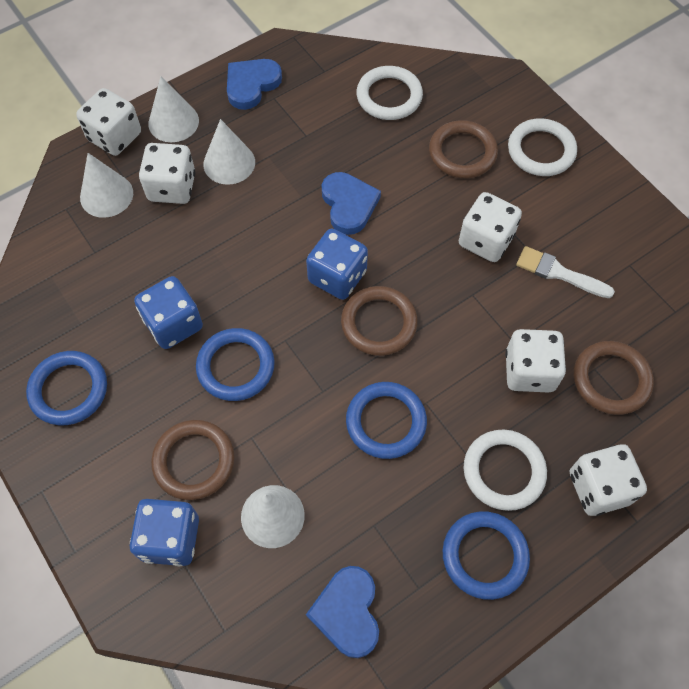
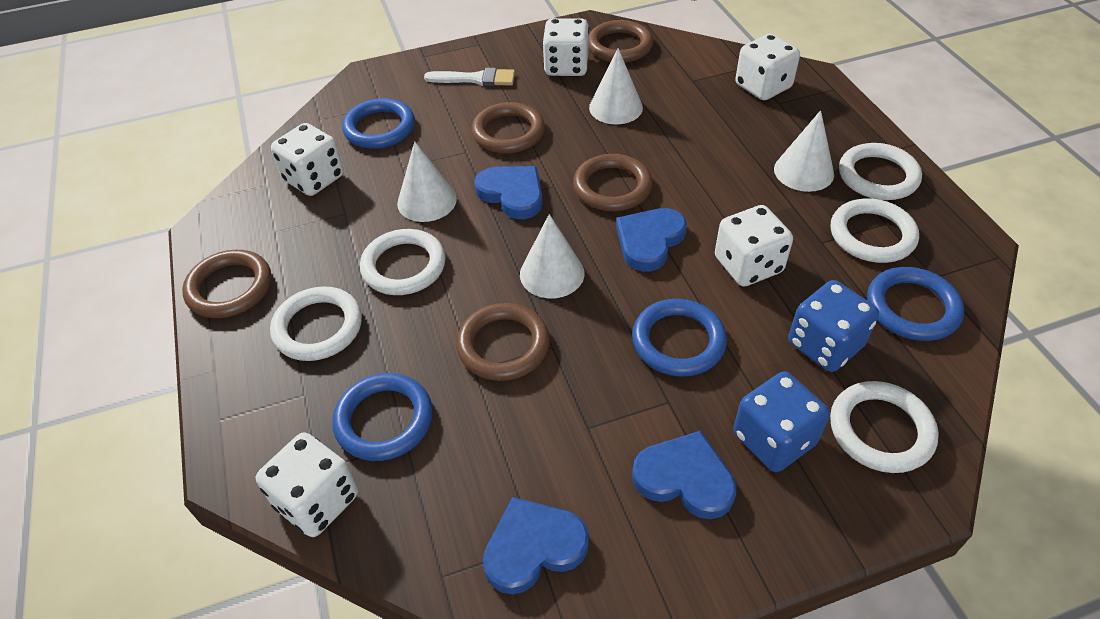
blue dice: 3 -> 2
blue heart: 3 -> 4
brown ring: 4 -> 5
white ring: 3 -> 5

